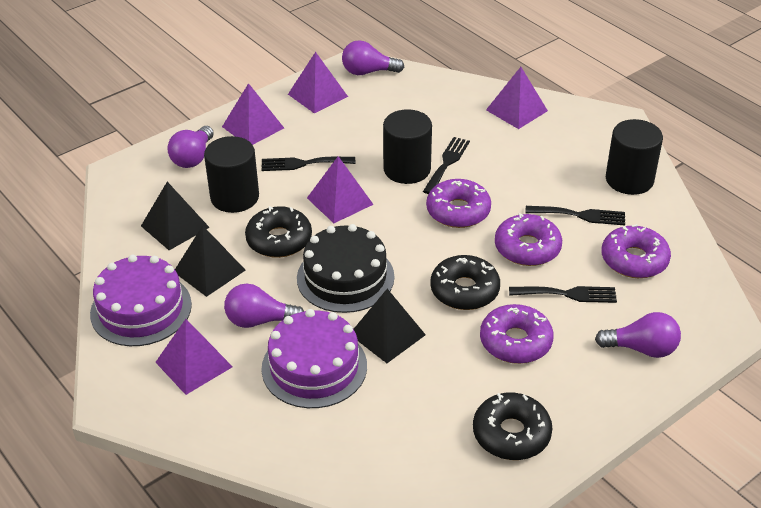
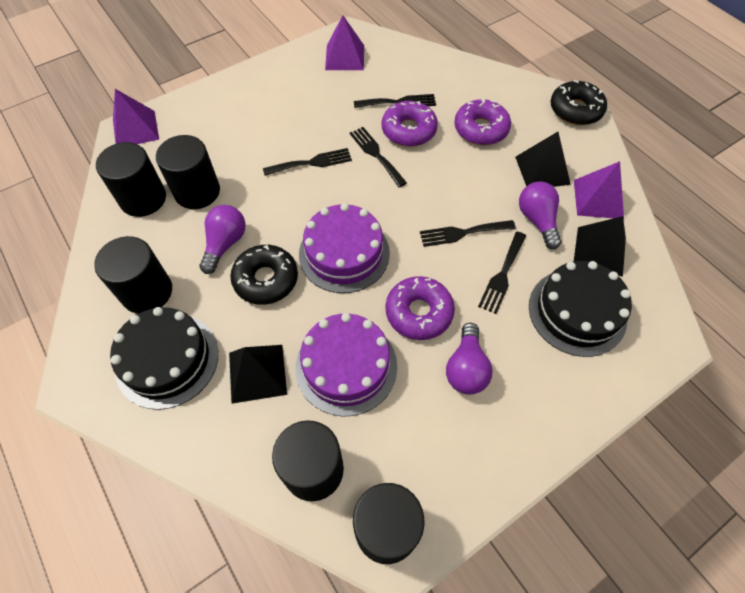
black cake: 1 -> 2
black cylinder: 3 -> 5
black donut: 3 -> 2
black fork: 4 -> 5
purple donut: 4 -> 3
purple light bulb: 4 -> 3
purple pyramid: 5 -> 3

